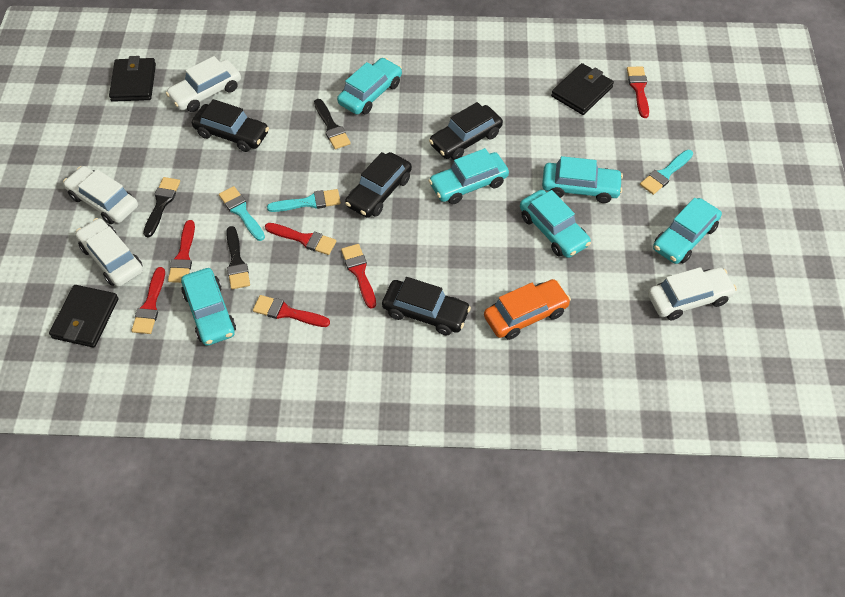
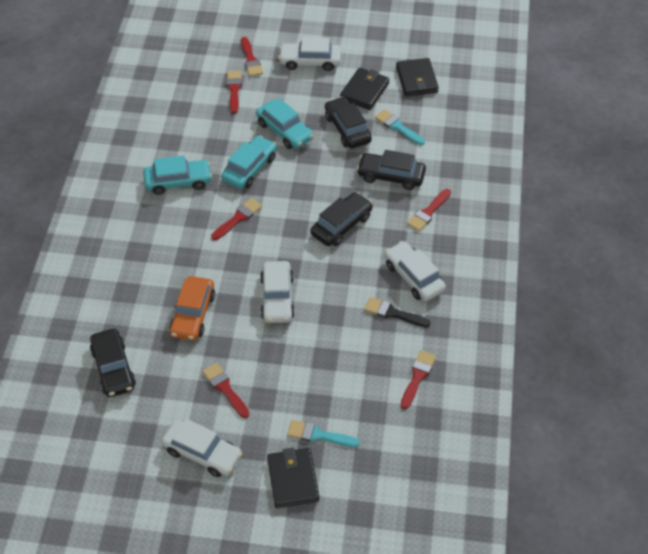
black brush: 3 -> 1
turquoise brush: 3 -> 2
turquoise car: 6 -> 3

